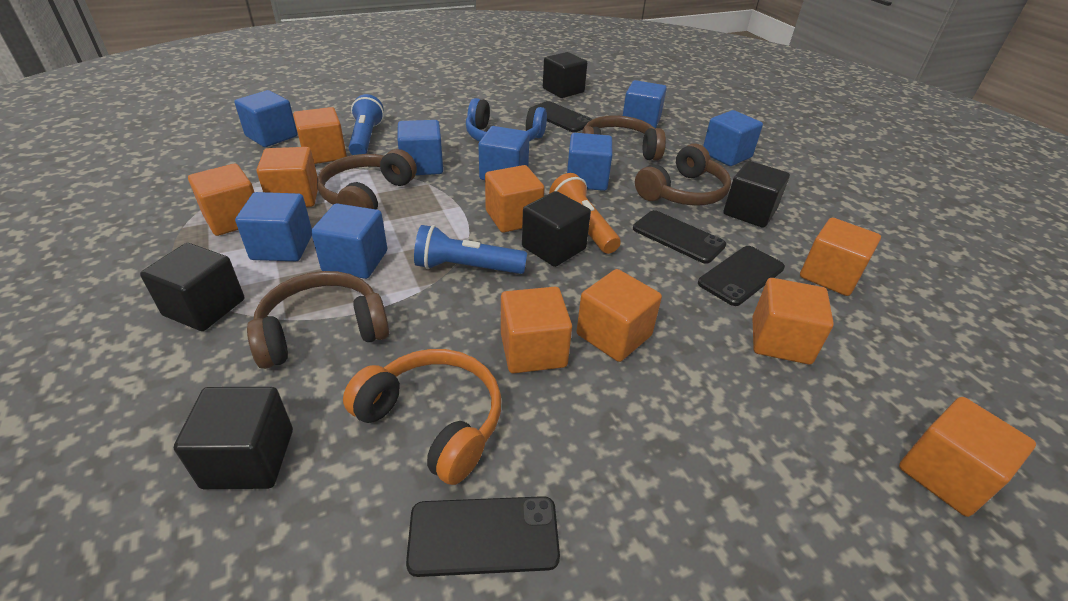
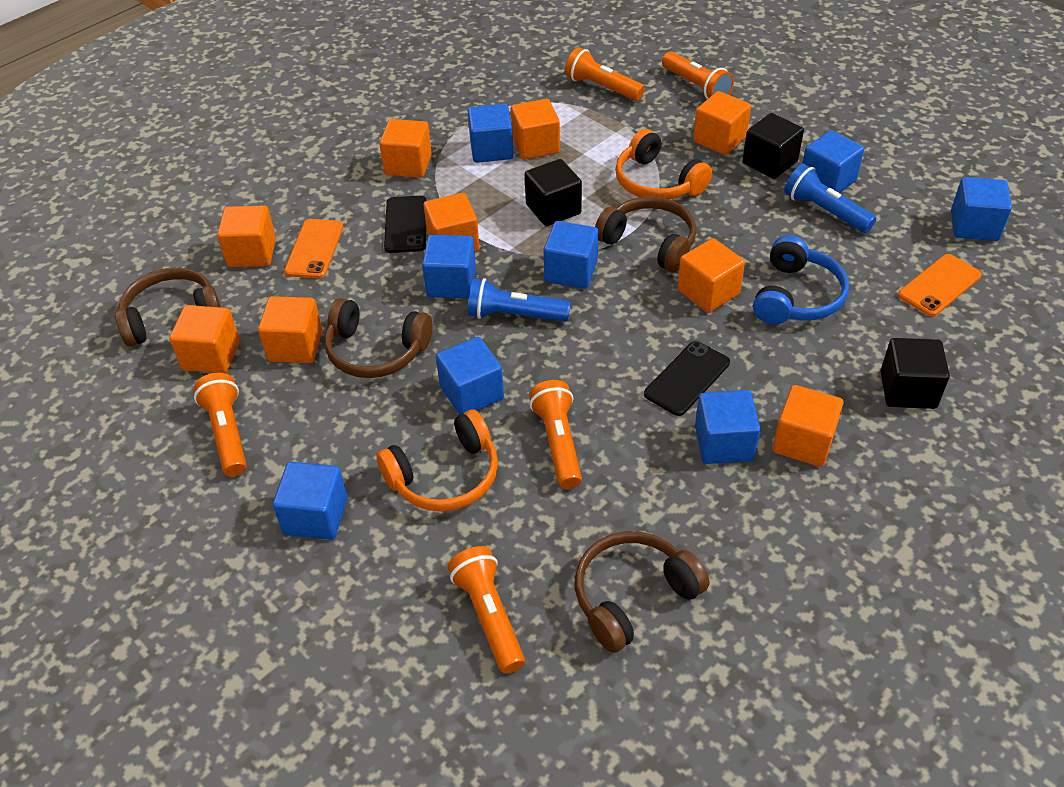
black cube: 5 -> 3
black phone: 4 -> 2
orange flashlight: 1 -> 5
orange headphones: 1 -> 2
orange phone: 0 -> 2

